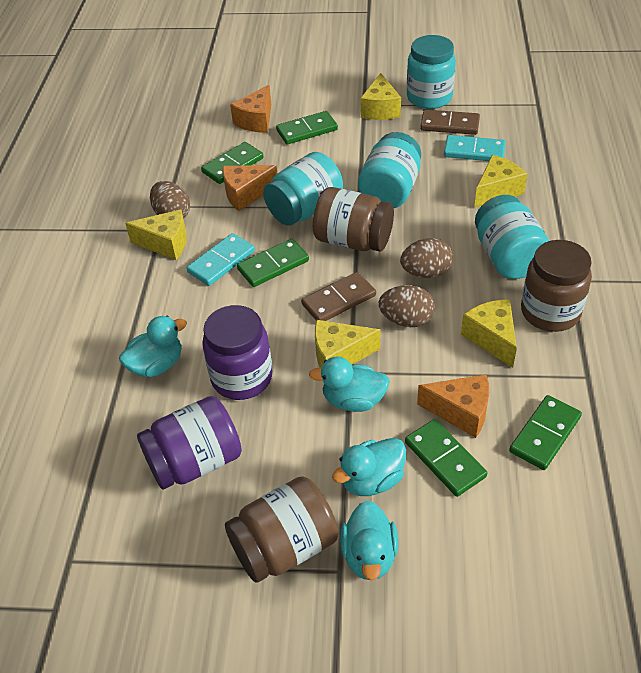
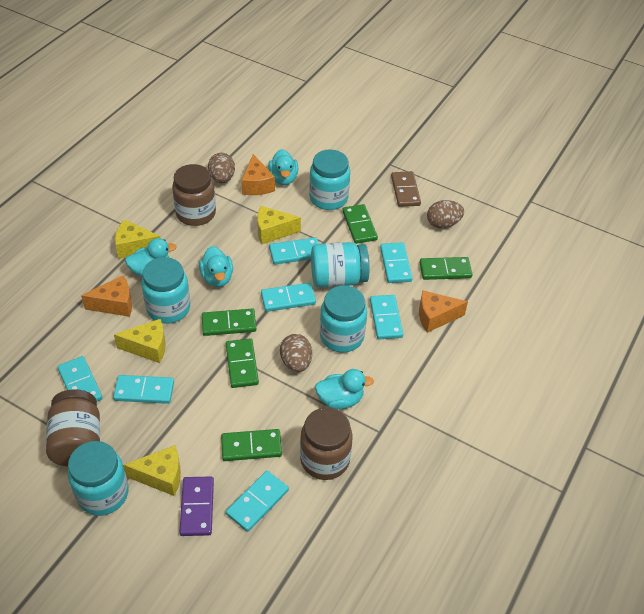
brown domino: 2 -> 1
purple domino: 0 -> 1
purple jar: 2 -> 0
turquoise domino: 2 -> 7
turquoise jar: 4 -> 5
yellow cheese: 5 -> 4

